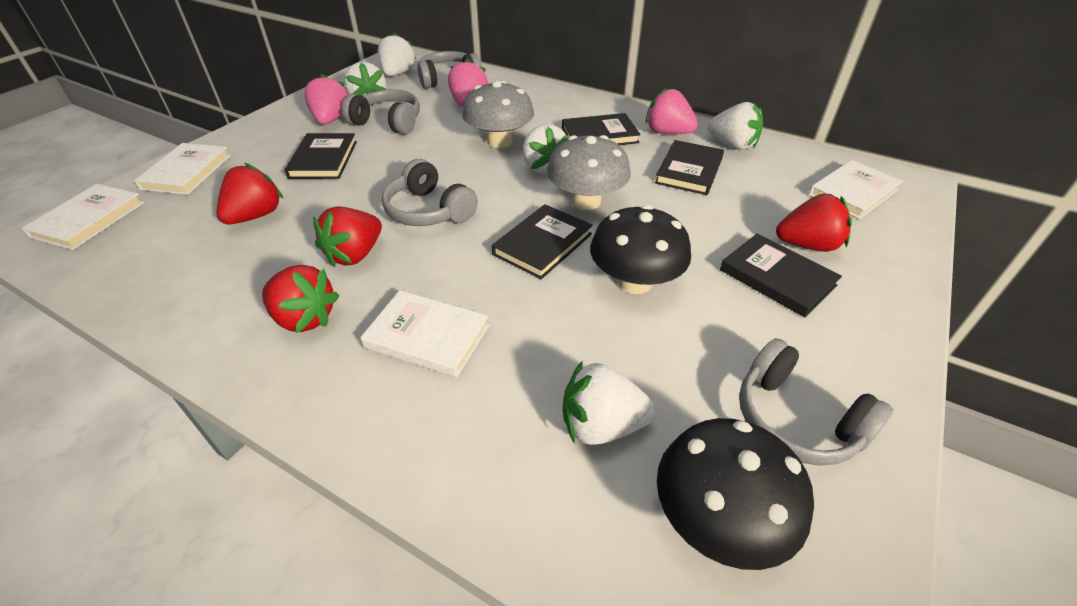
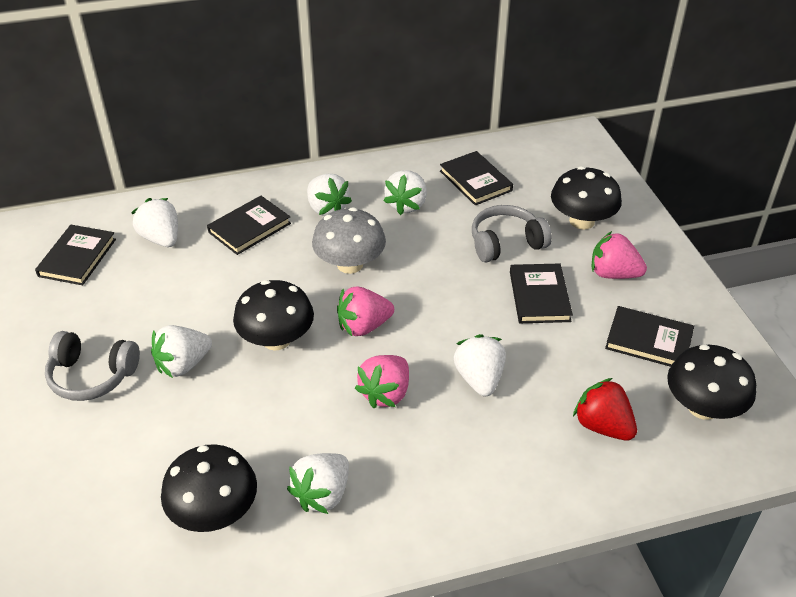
black mushroom: 2 -> 4
grey headphones: 4 -> 2
grey mushroom: 2 -> 1
red strawberry: 4 -> 1
white book: 4 -> 0
white strawberry: 5 -> 6

